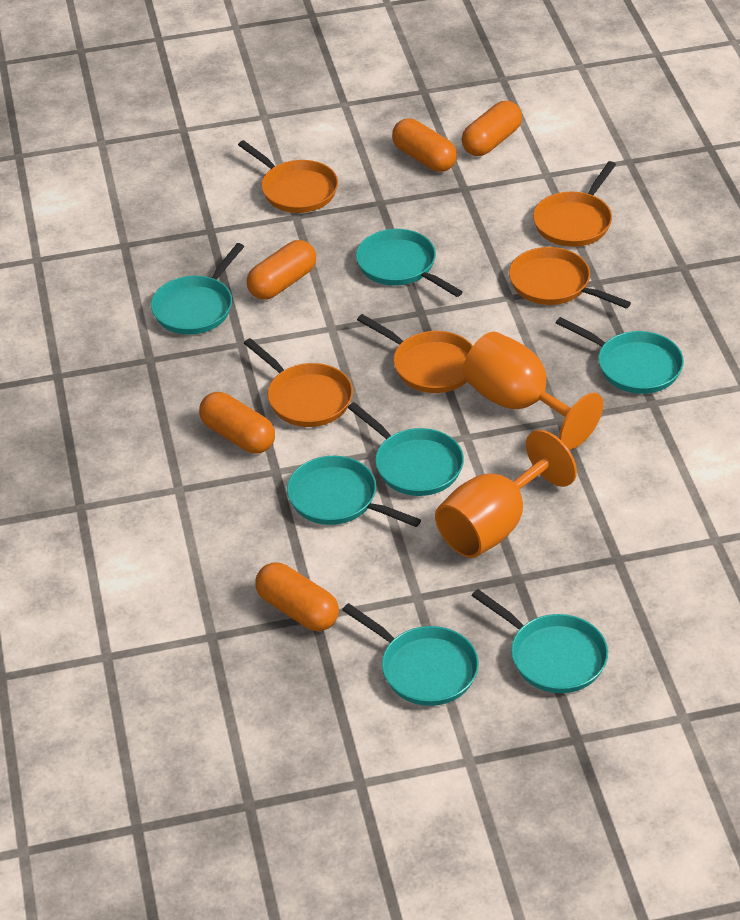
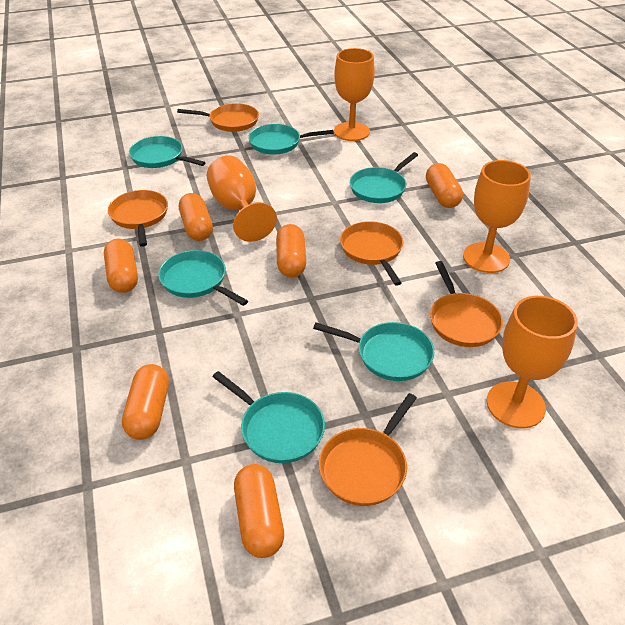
orange capsule: 5 -> 6
orange goblet: 2 -> 4
turquoise pan: 7 -> 6

